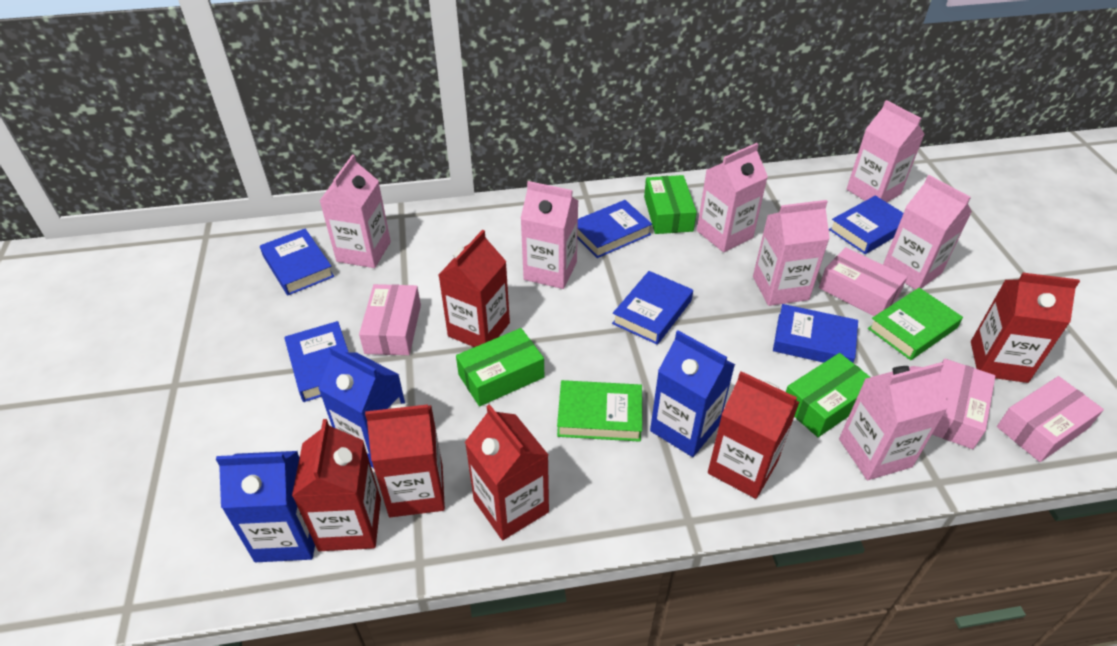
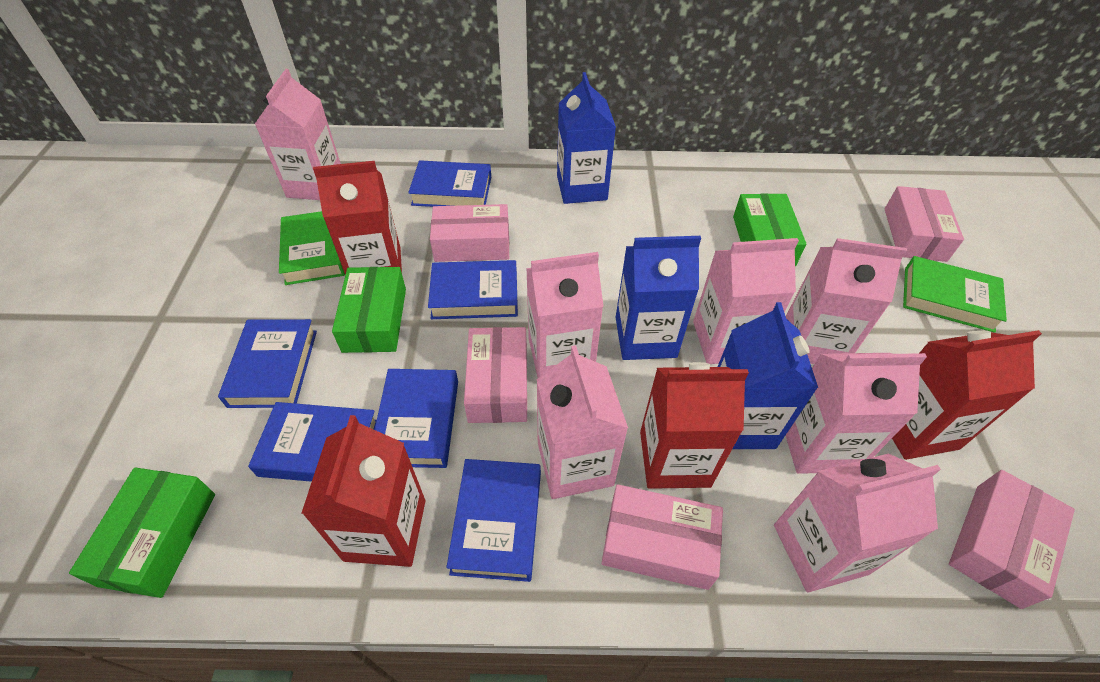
pink box: 4 -> 5
red carton: 6 -> 4

